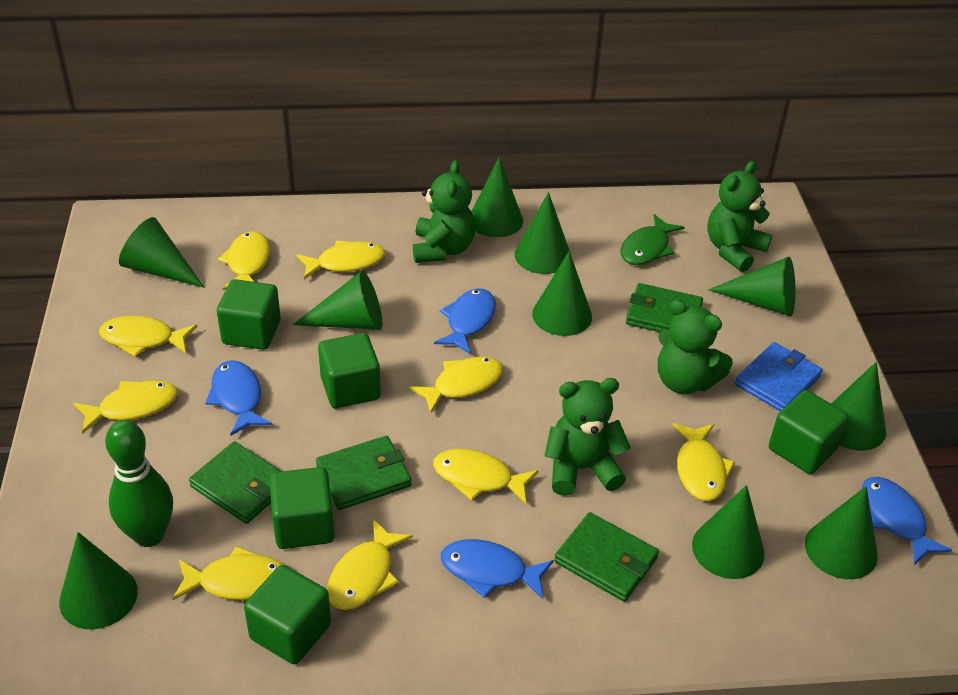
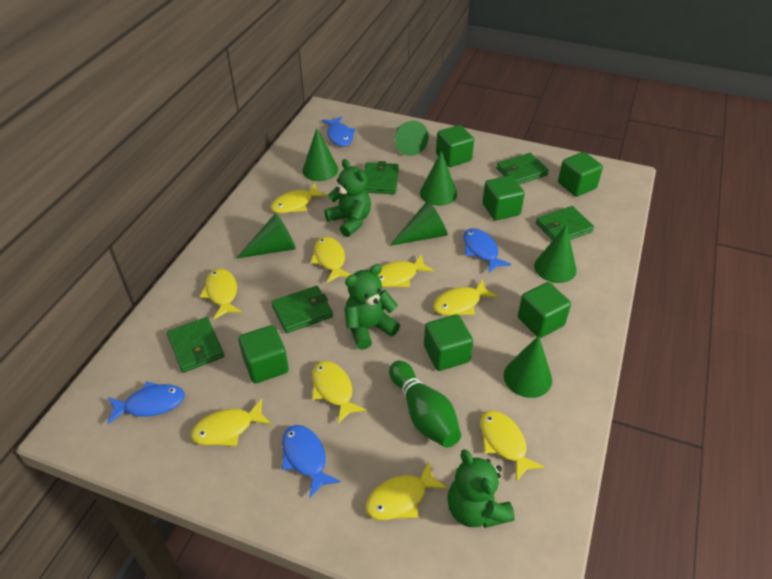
blue wallet: 1 -> 0
green cone: 10 -> 7
green cube: 5 -> 6
green fish: 1 -> 0
green teddy bear: 4 -> 3
green wallet: 4 -> 5

